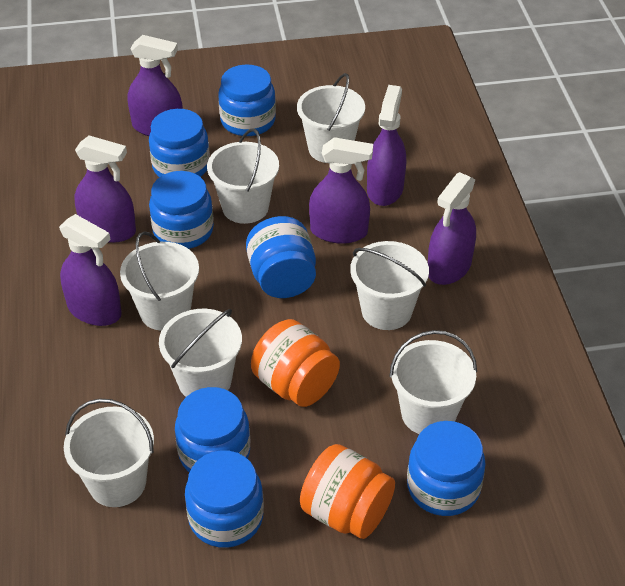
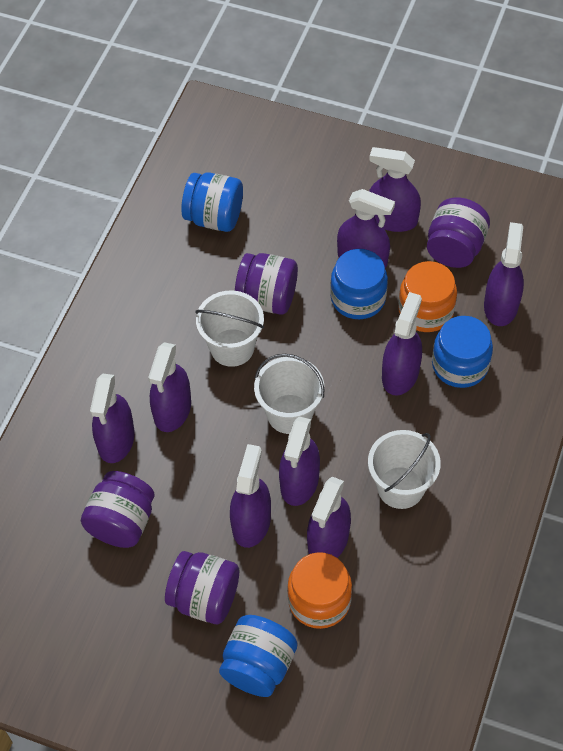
blue jar: 7 -> 4
purple jar: 0 -> 4
purple spray bottle: 6 -> 9
white bucket: 7 -> 3

